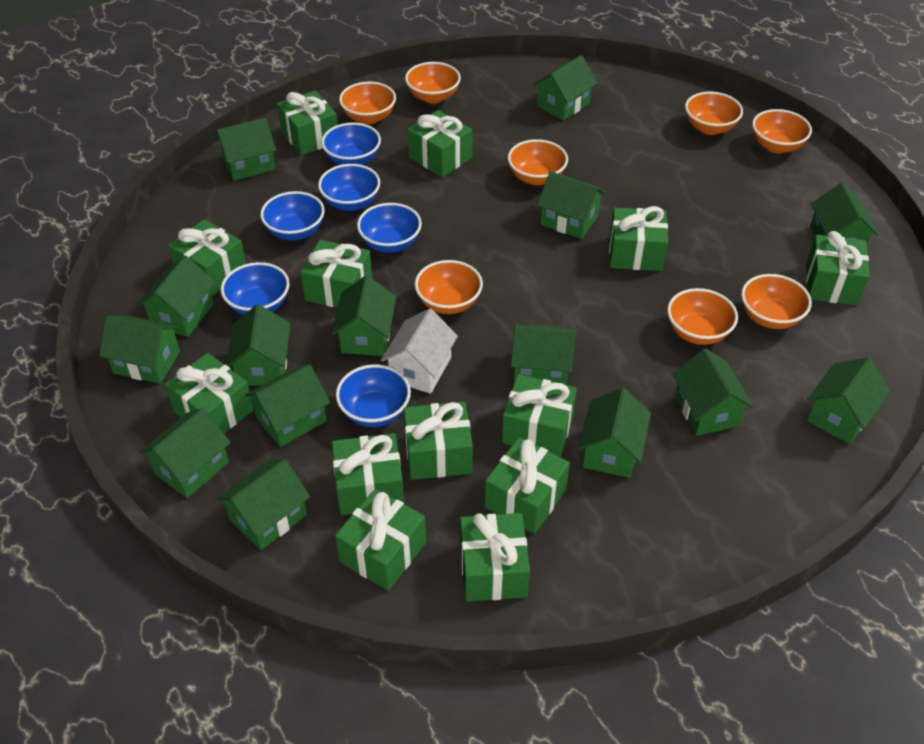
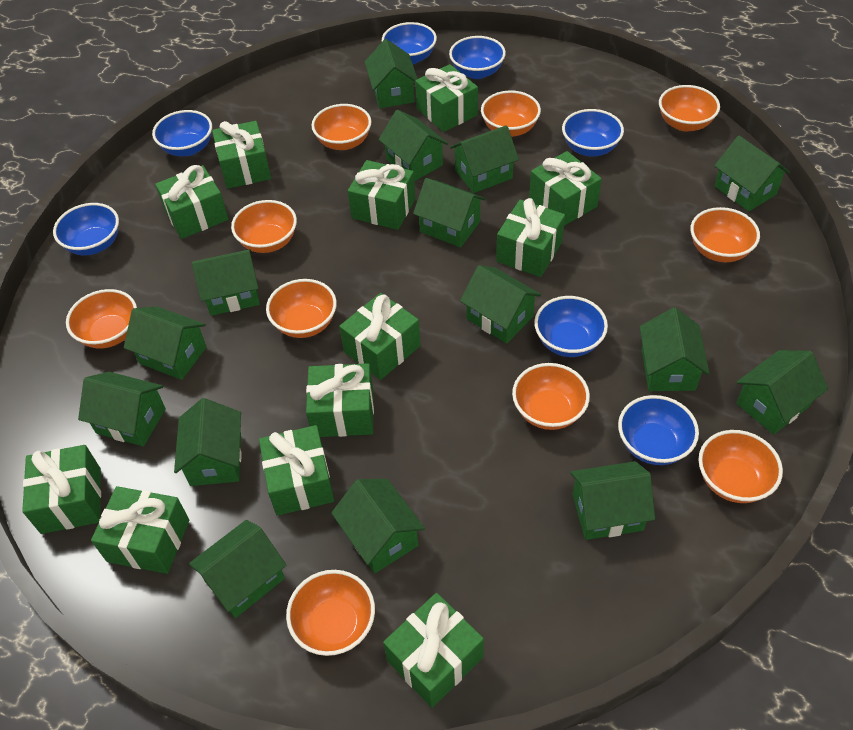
blue bowl: 6 -> 7
green gift: 13 -> 12
orange bowl: 8 -> 10
white house: 1 -> 0

